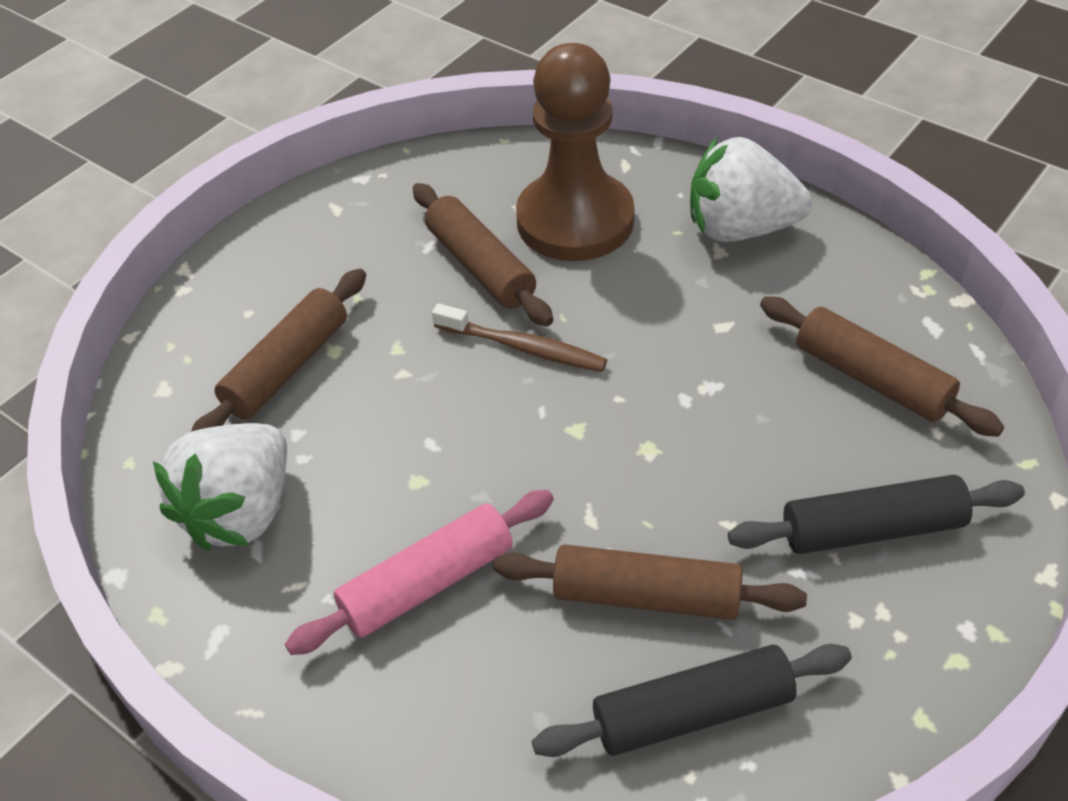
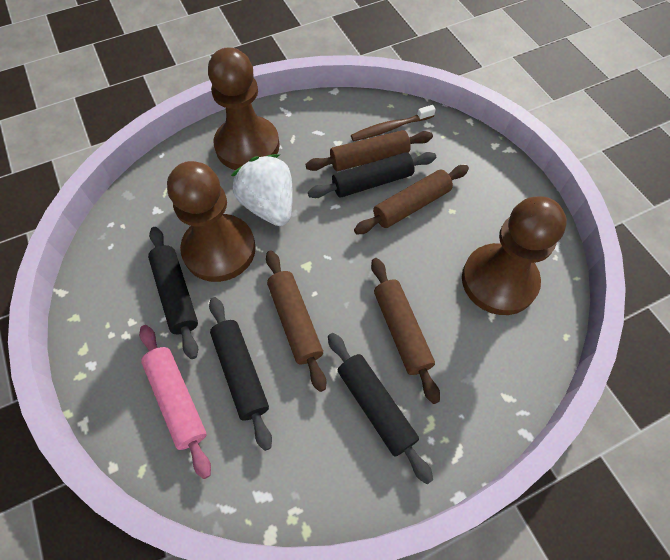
black rolling pin: 2 -> 4
brown pawn: 1 -> 3
white strawberry: 2 -> 1

